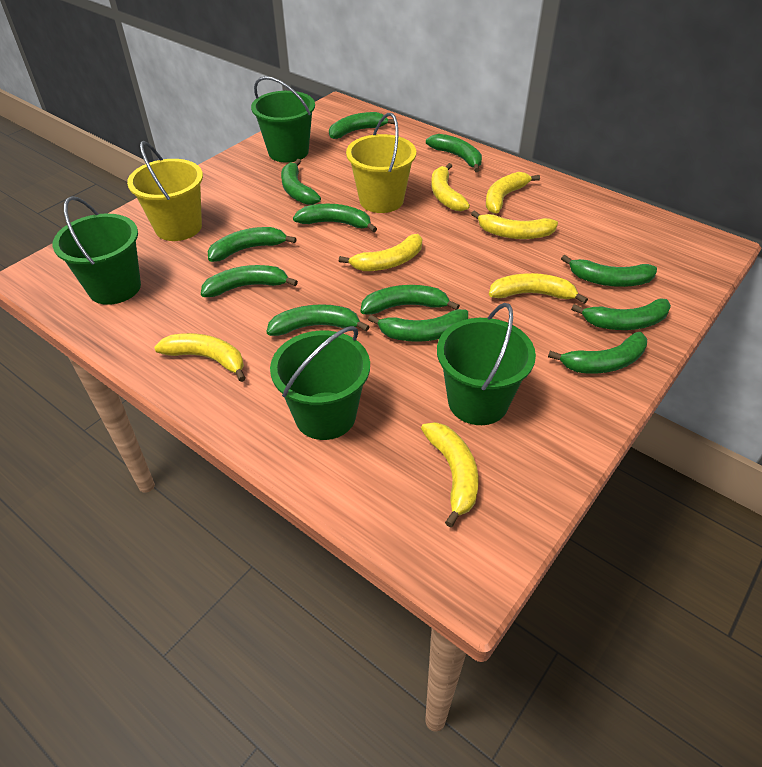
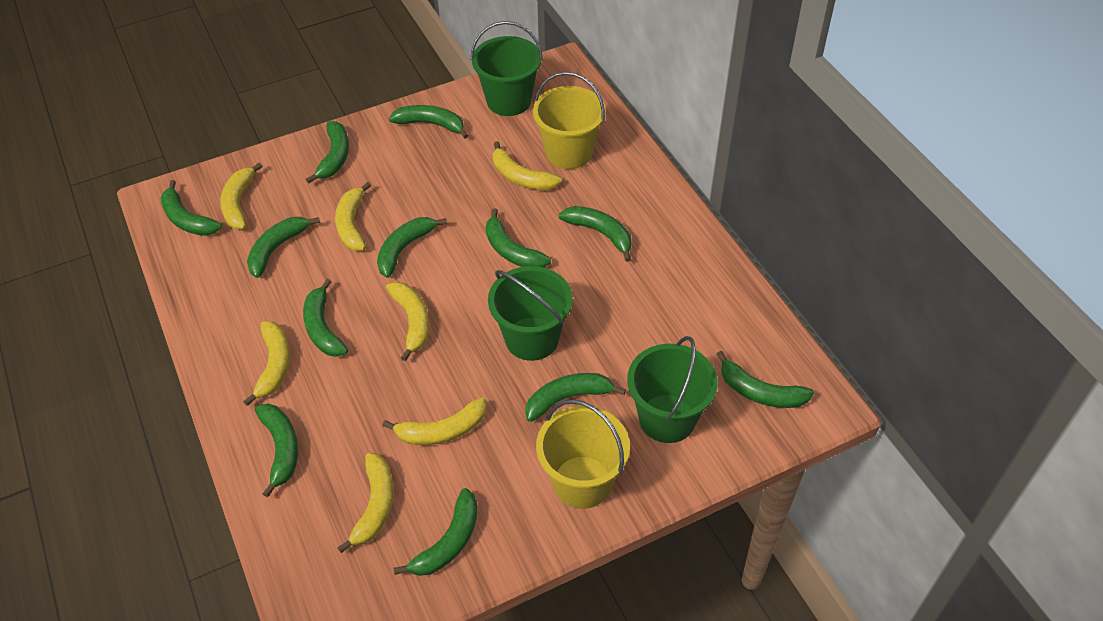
green bucket: 4 -> 3

